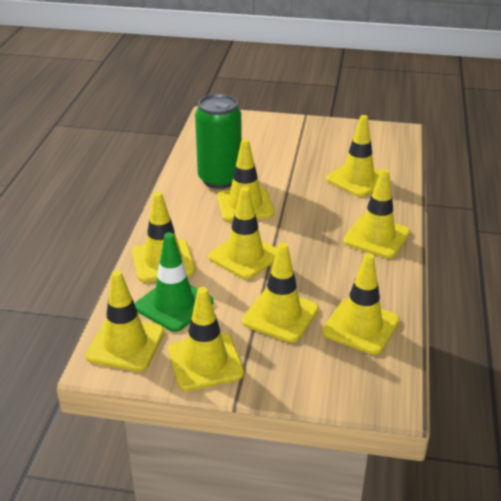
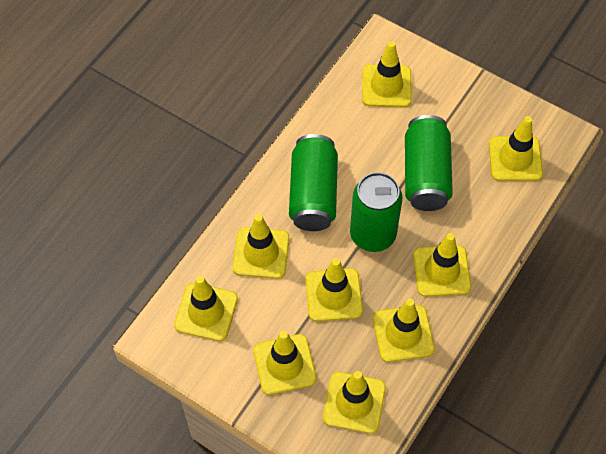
green can: 1 -> 3
green traffic cone: 1 -> 0

